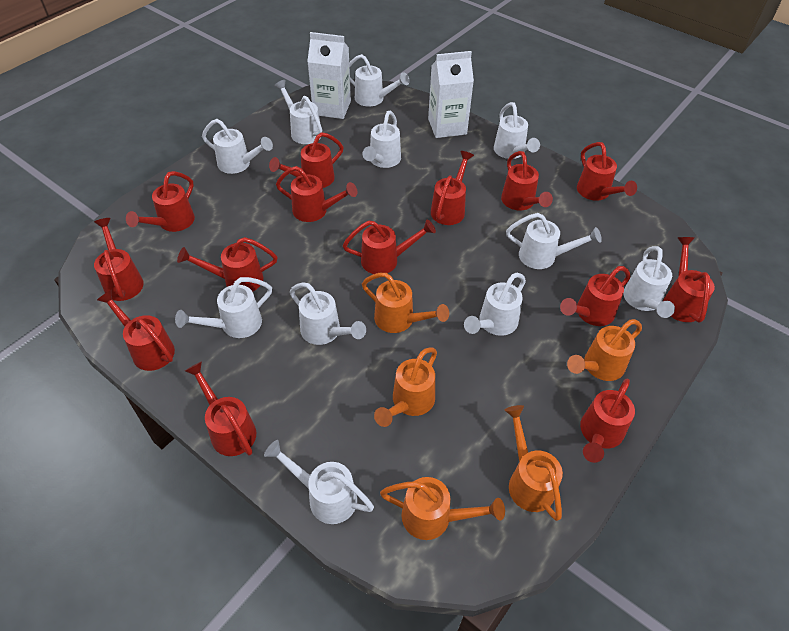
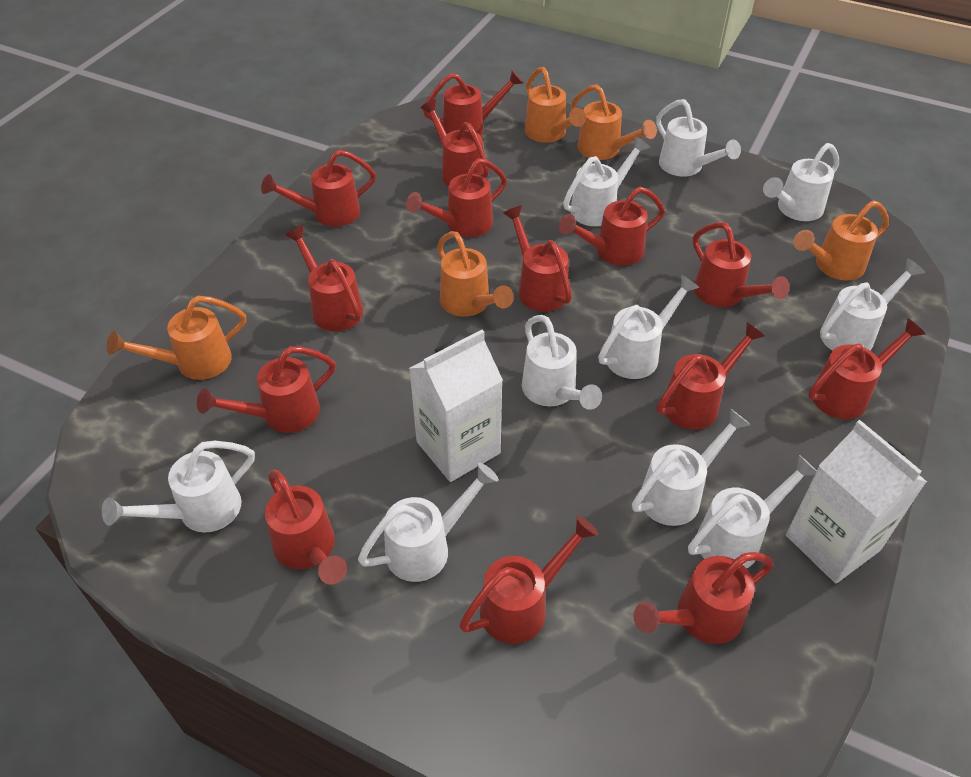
white watering can: 11 -> 10

